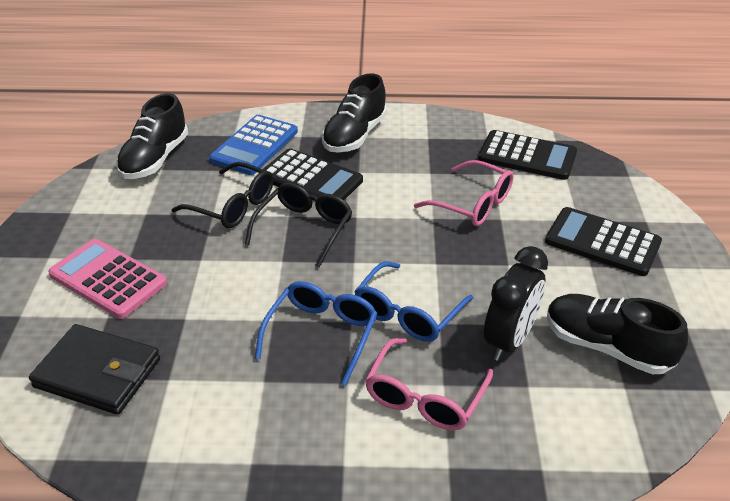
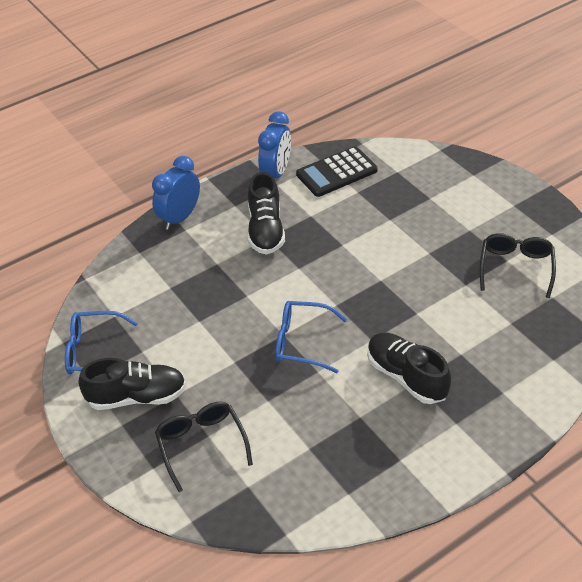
black calculator: 3 -> 1
black clock: 1 -> 0
black wallet: 1 -> 0
blue calculator: 1 -> 0
blue clock: 0 -> 2
pink calculator: 1 -> 0
pink glasses: 2 -> 0

